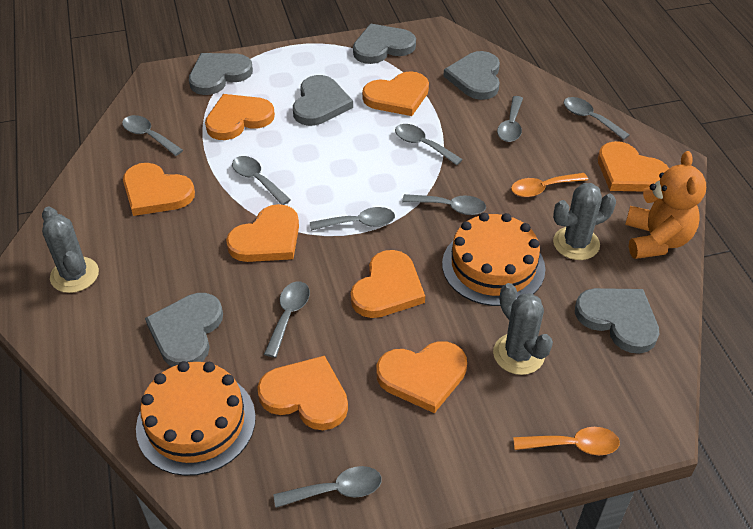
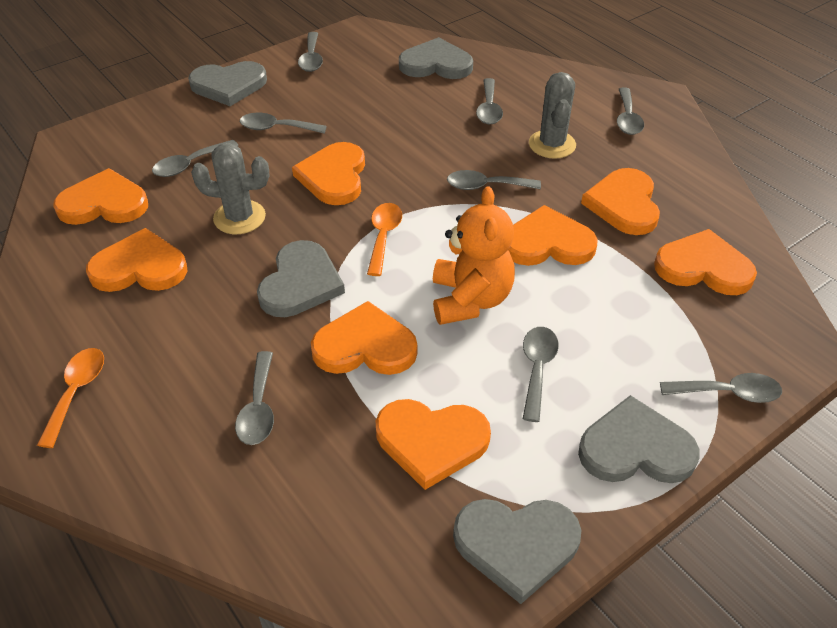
grey cactus: 3 -> 2
grey heart: 6 -> 5
orange cake: 2 -> 0

